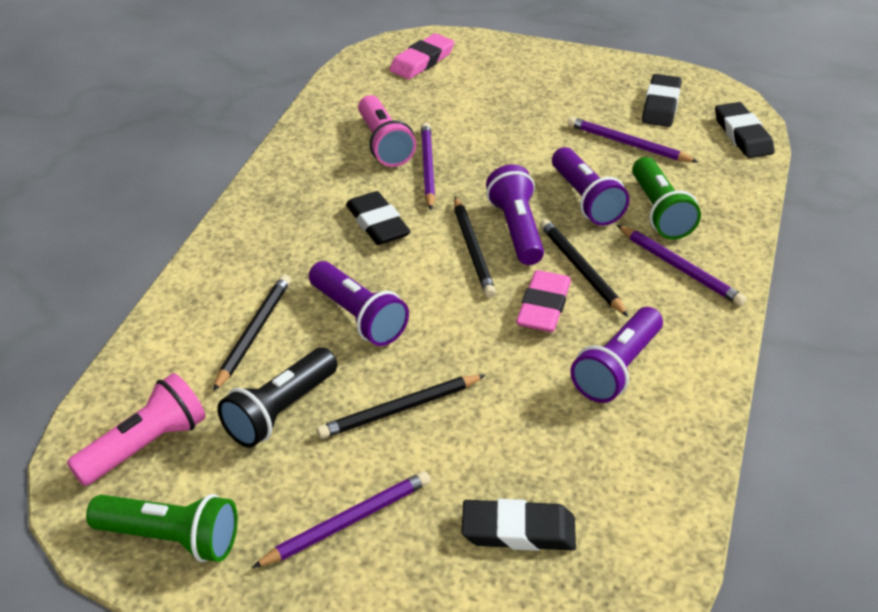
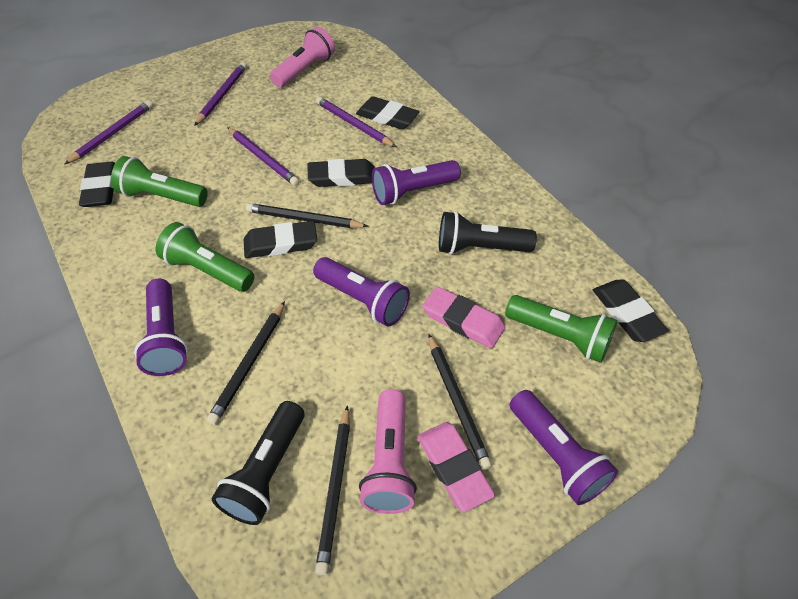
black eraser: 4 -> 5
black flashlight: 1 -> 2
green flashlight: 2 -> 3

